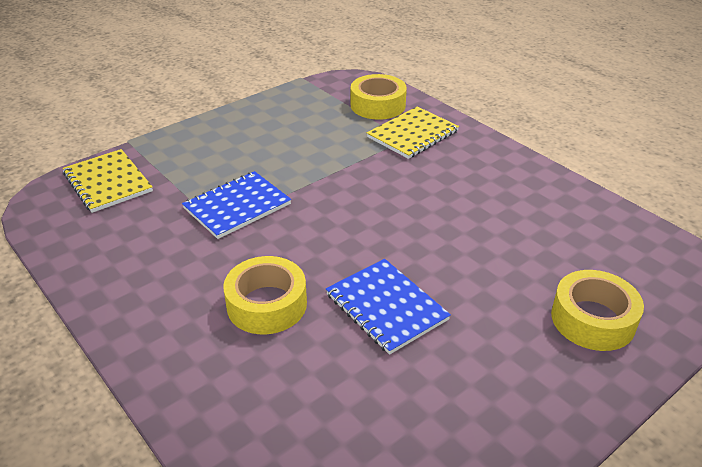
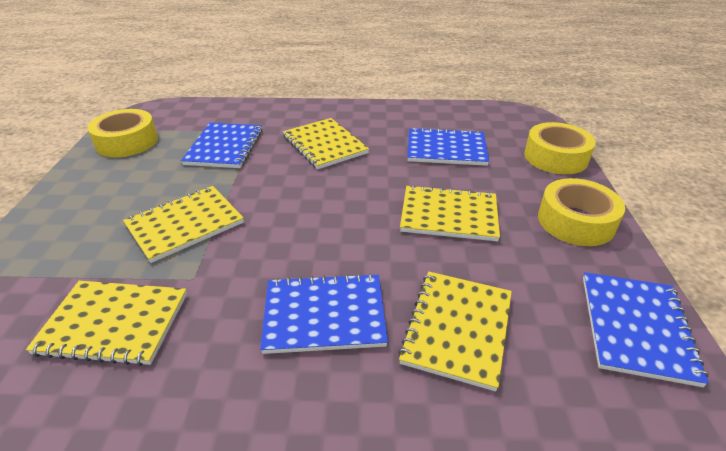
blue notebook: 2 -> 4
yellow notebook: 2 -> 5

